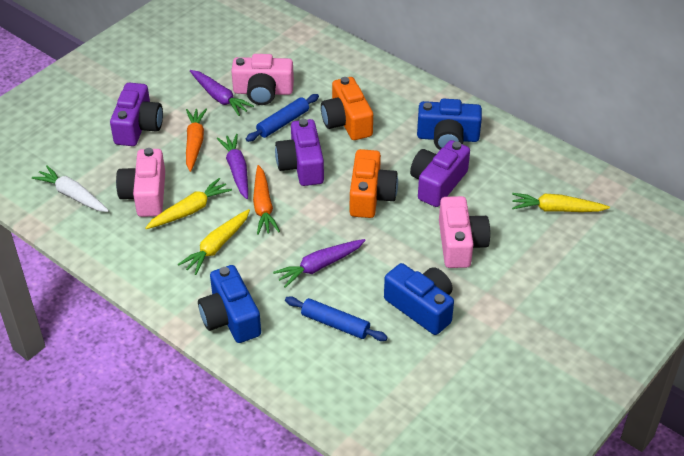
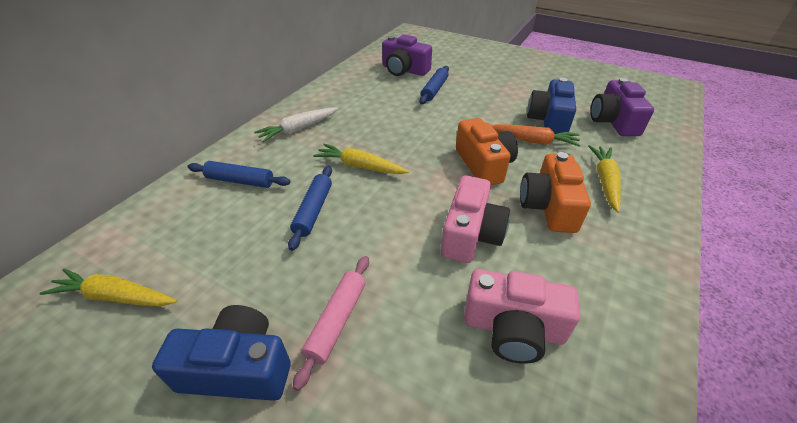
blue camera: 3 -> 2
blue rolling pin: 2 -> 3
orange carrot: 2 -> 1
pink camera: 3 -> 2
pink rolling pin: 0 -> 1
purple camera: 3 -> 2
purple carrot: 3 -> 0

